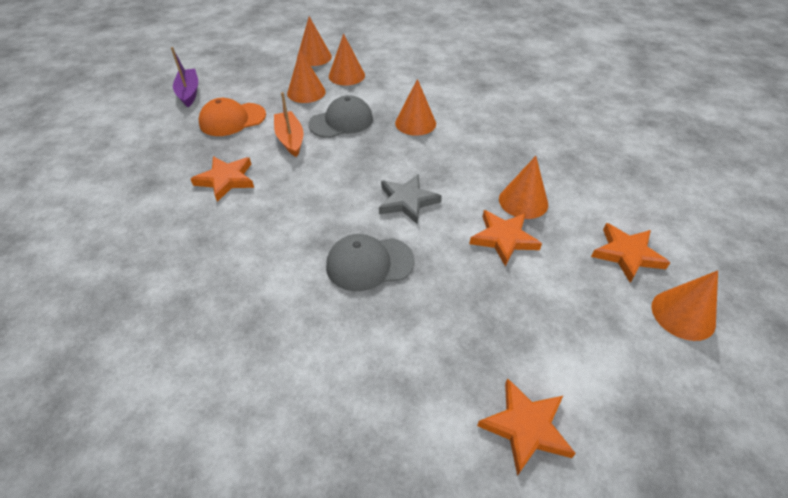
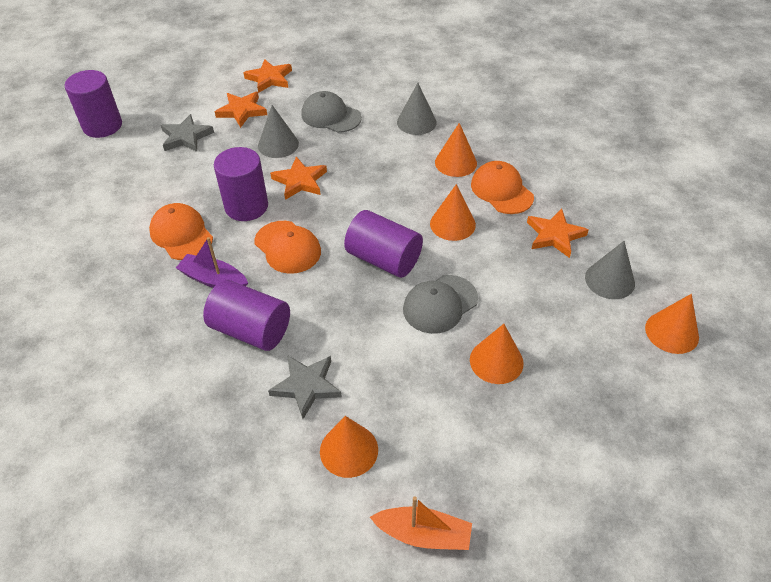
grey cone: 0 -> 3
grey star: 1 -> 2
orange cap: 1 -> 3
orange cone: 6 -> 5
purple cylinder: 0 -> 4

